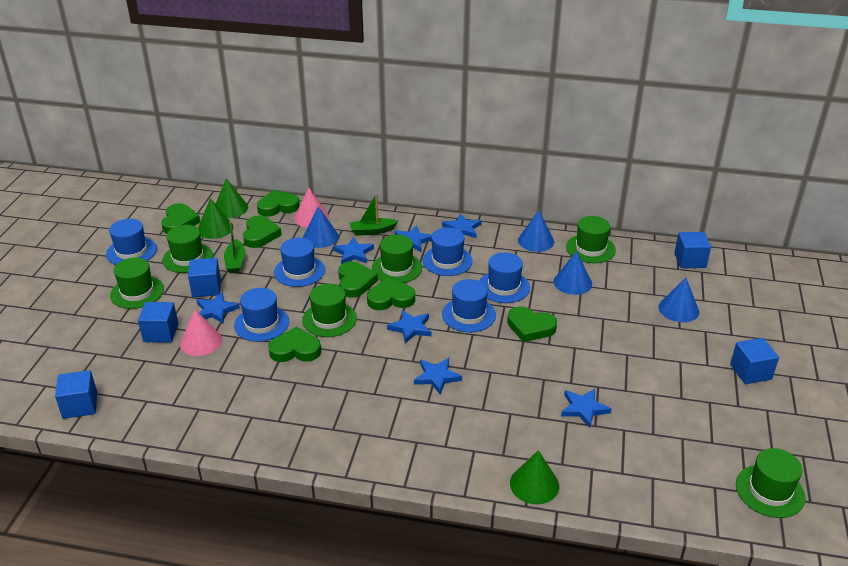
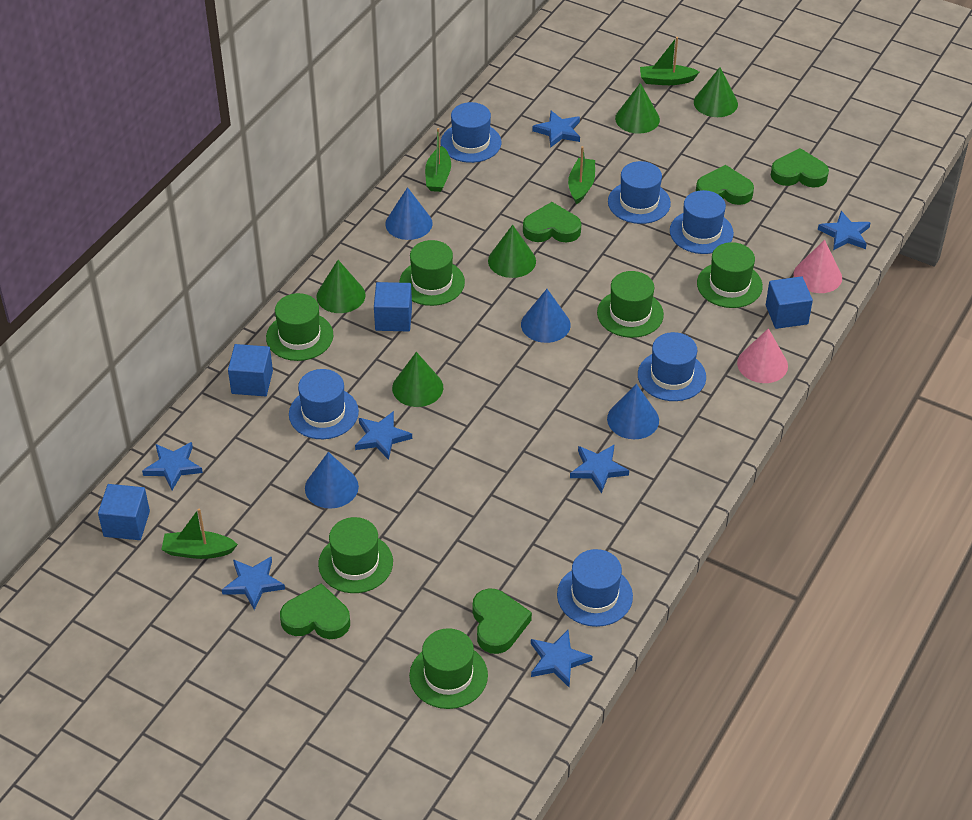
blue cube: 5 -> 4
green boat: 2 -> 4
green cone: 3 -> 5
green heart: 7 -> 5

